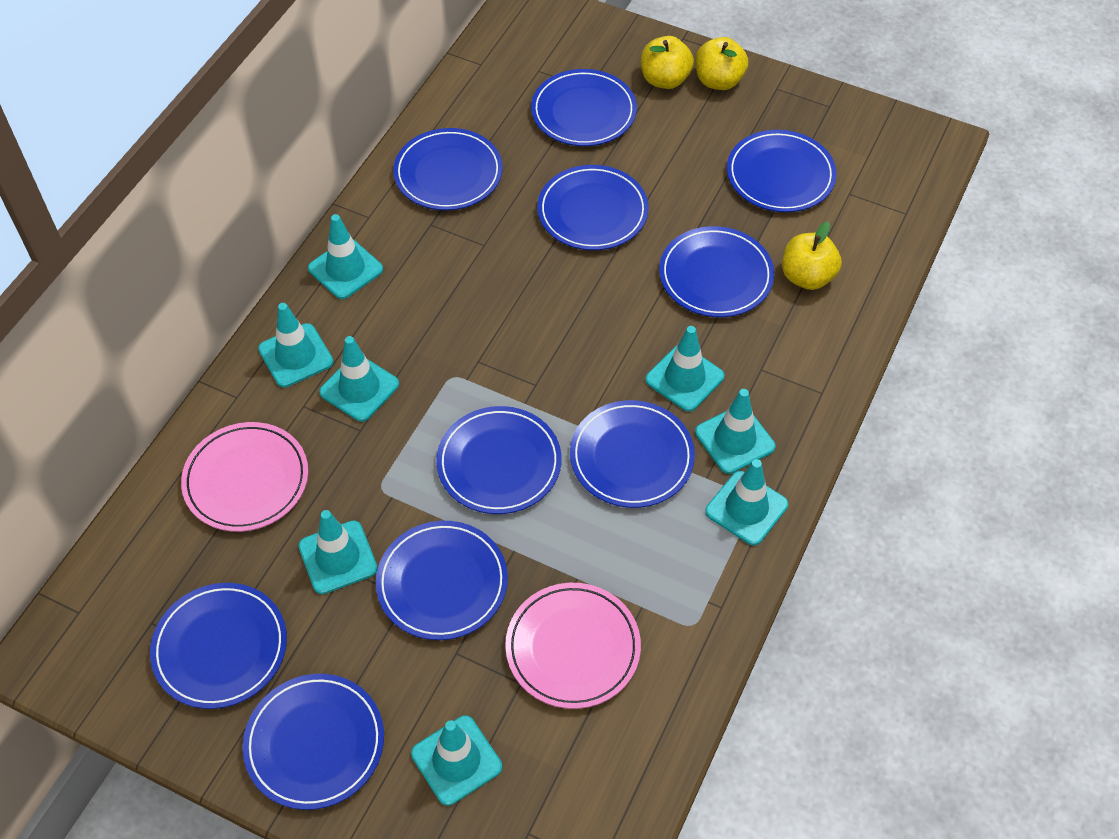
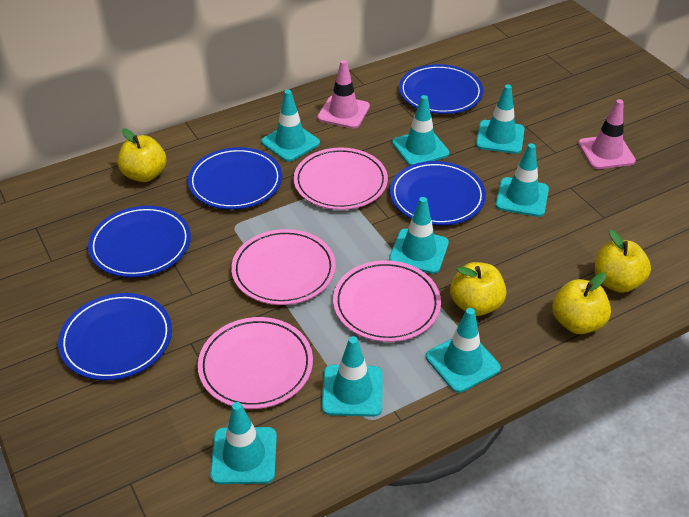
blue plate: 10 -> 5
pink plate: 2 -> 4
pink traffic cone: 0 -> 2
yellow apple: 3 -> 4

